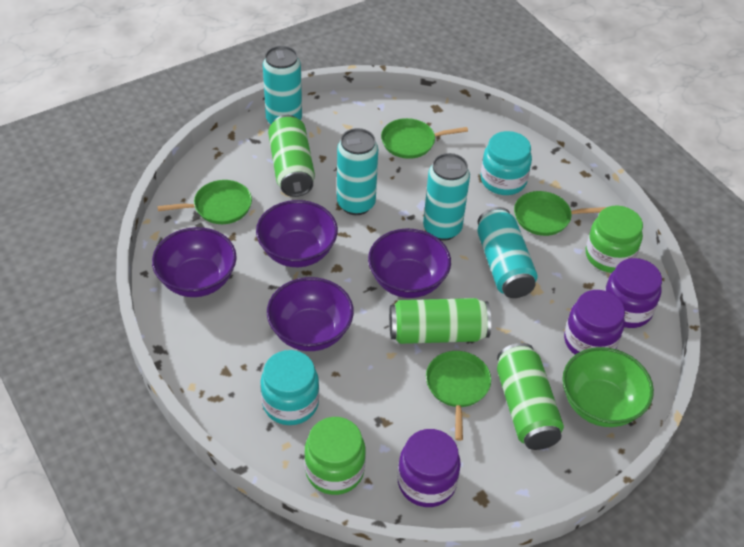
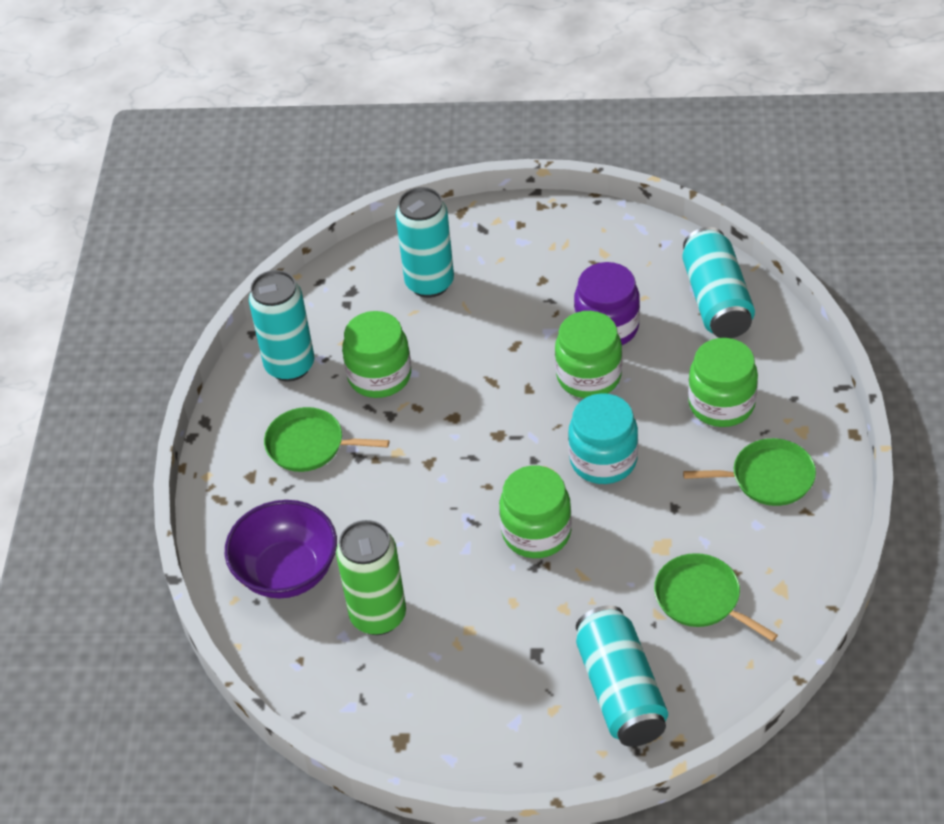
green bowl: 1 -> 0
green can: 3 -> 1
green jar: 2 -> 4
green pan: 4 -> 3
purple bowl: 4 -> 1
purple jar: 3 -> 1
turquoise jar: 2 -> 1

